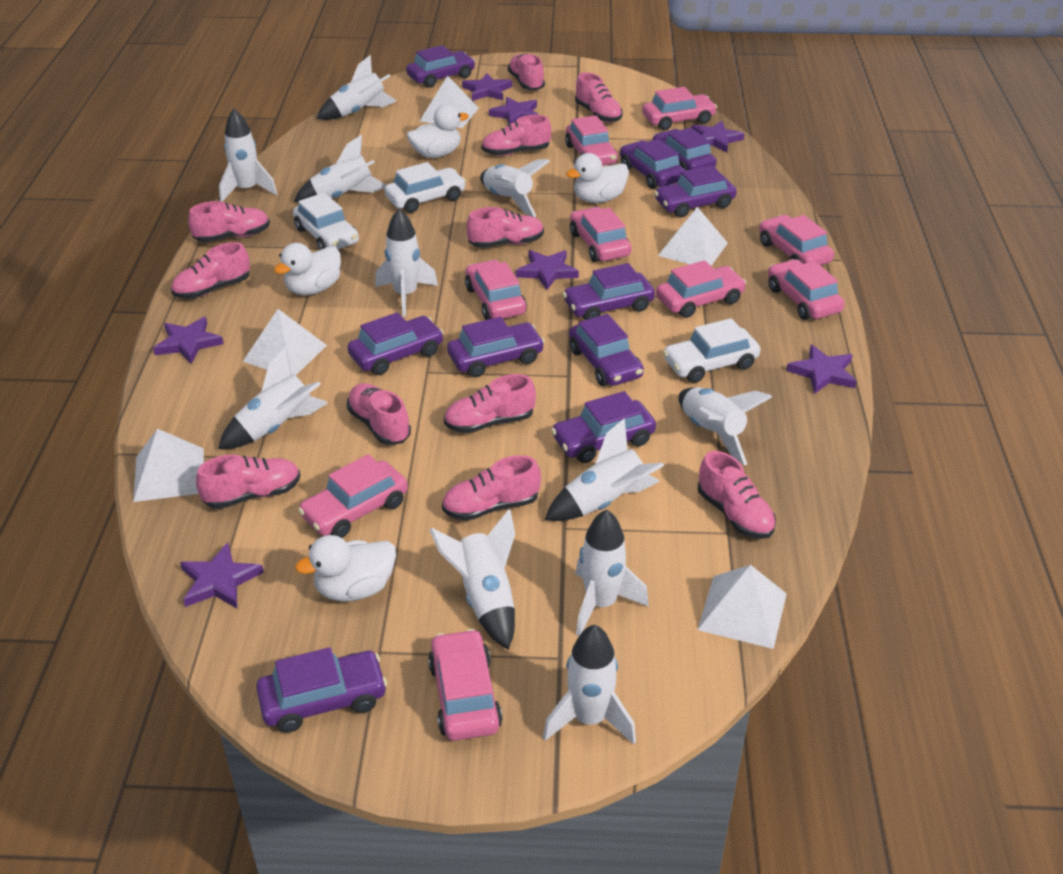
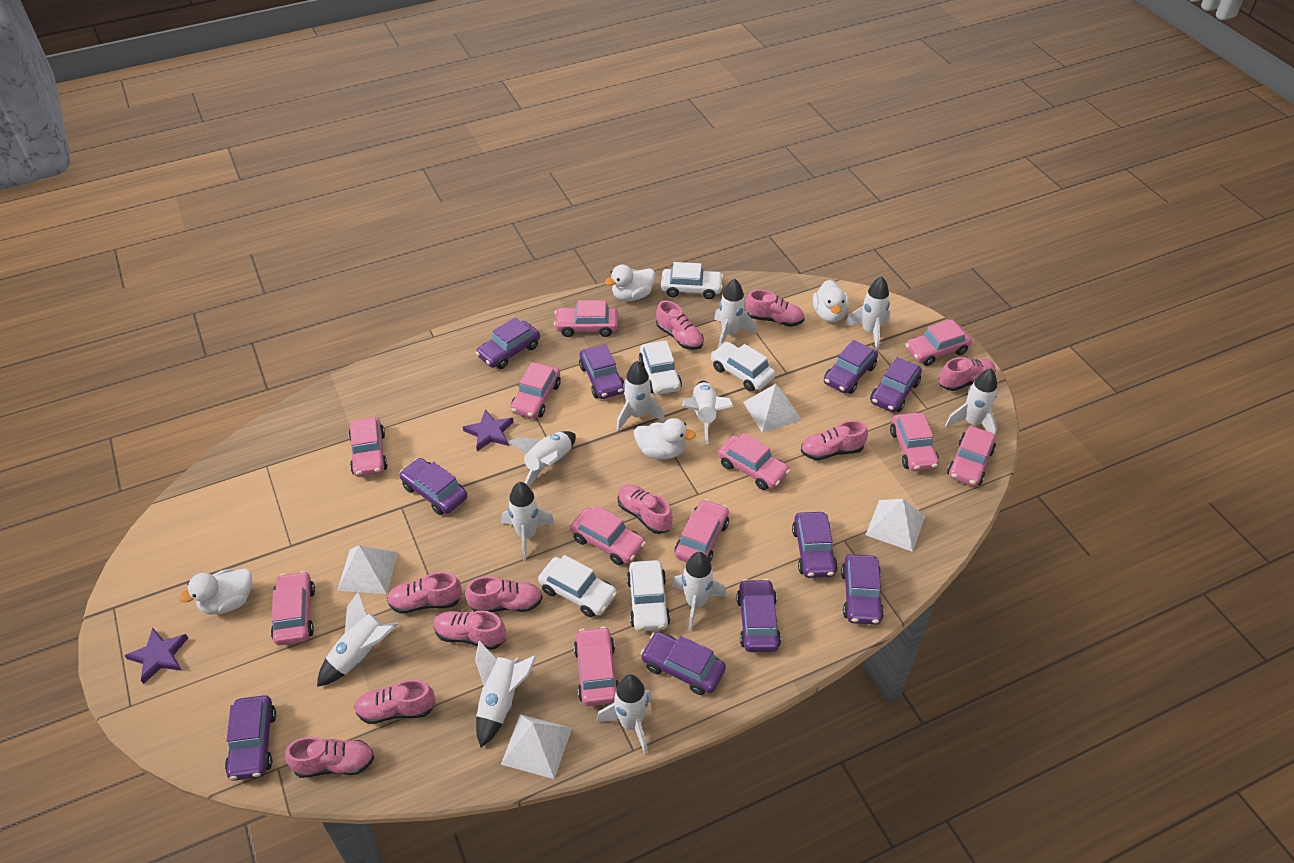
pink car: 9 -> 11
pink shoe: 11 -> 10
purple star: 7 -> 2
white car: 3 -> 5
white pyramid: 5 -> 4

